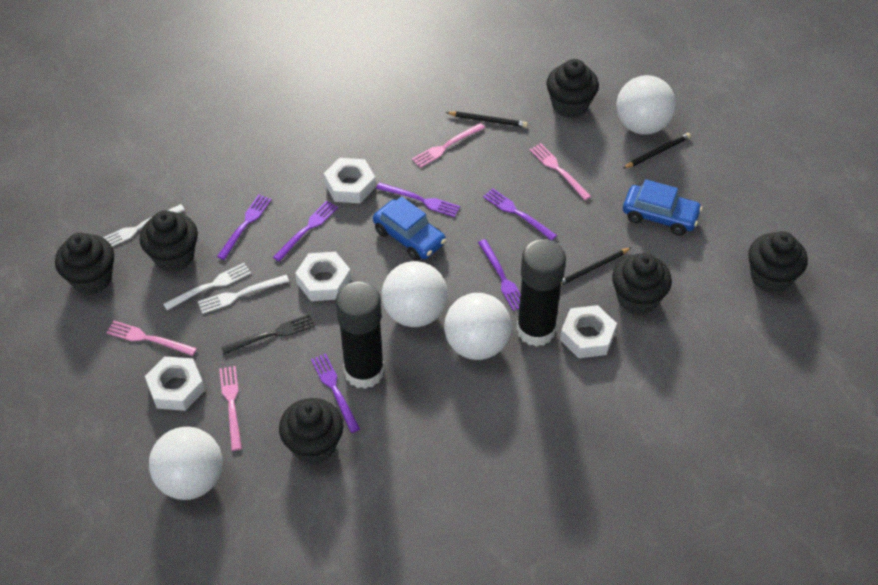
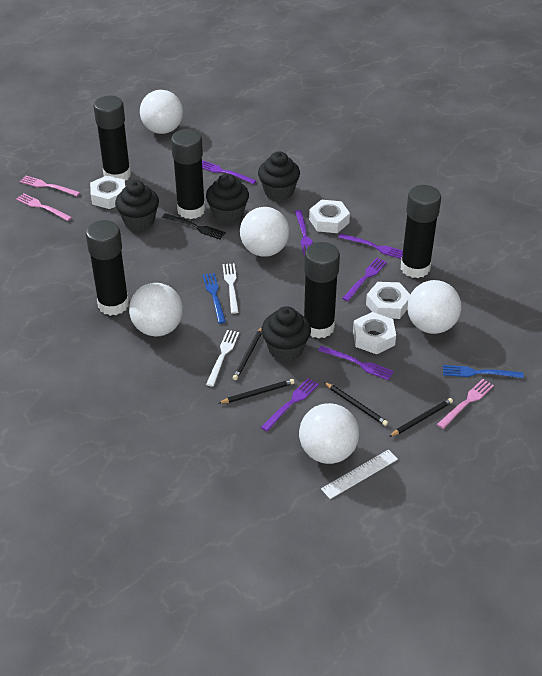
black cupcake: 6 -> 4
black glue stick: 2 -> 5
black pencil: 3 -> 4
blue car: 2 -> 0
blue fork: 0 -> 2
pink fork: 4 -> 3
white ball: 4 -> 5
white fork: 3 -> 2
white ruler: 0 -> 1

